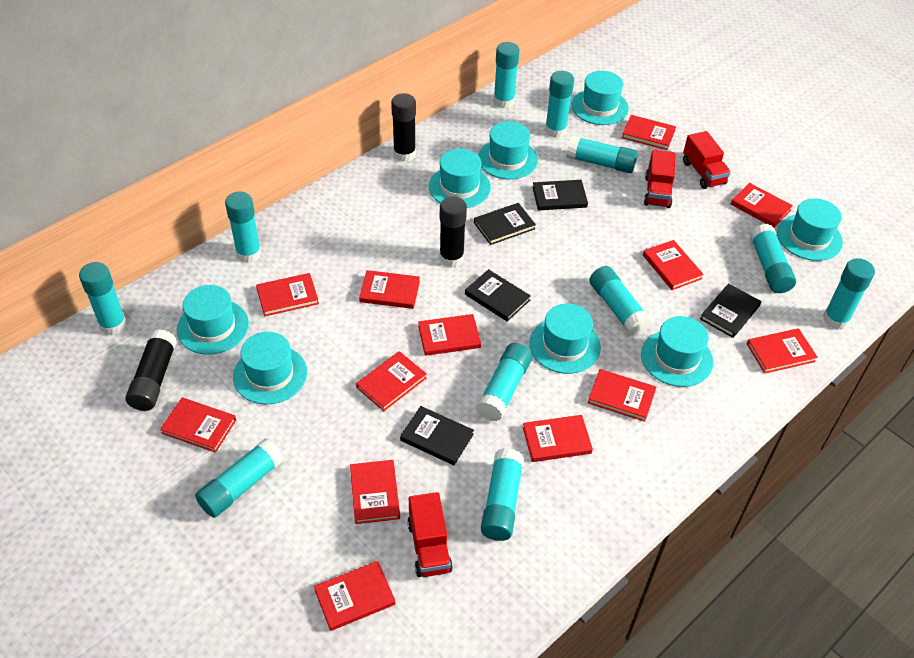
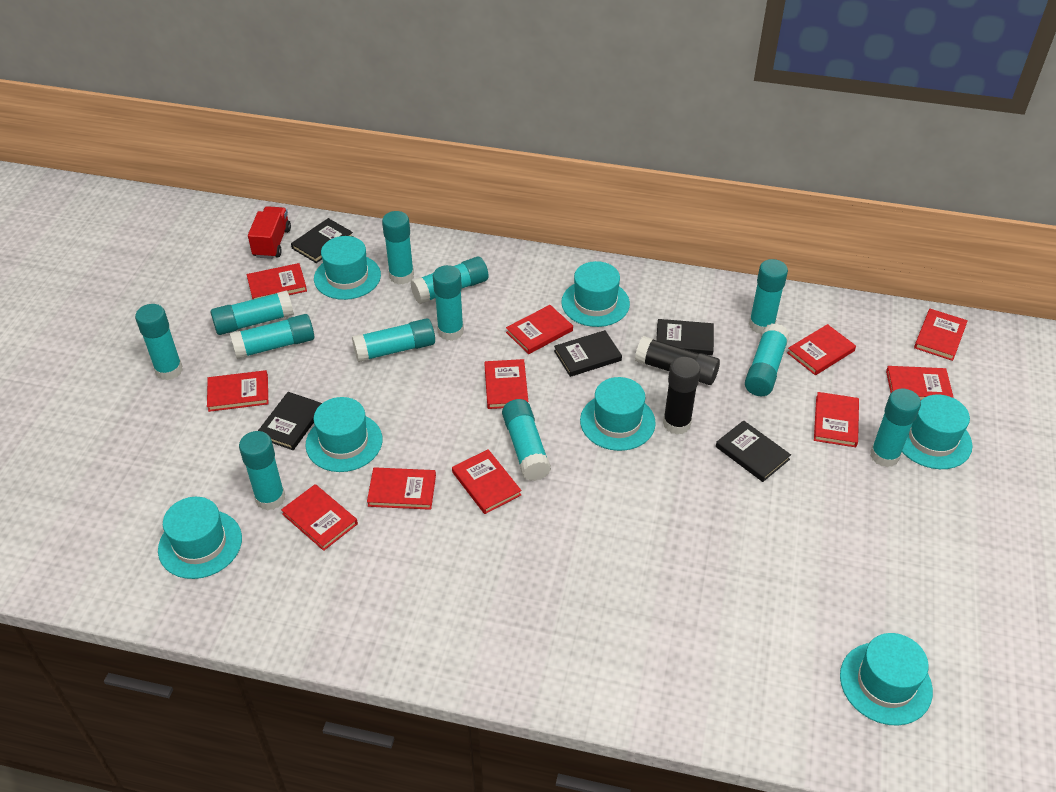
black glue stick: 3 -> 2
red book: 13 -> 11
red truck: 3 -> 1
turquoise glue stick: 11 -> 12
turquoise hat: 8 -> 7

